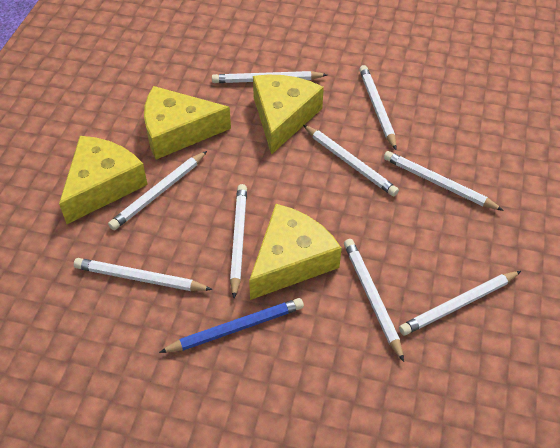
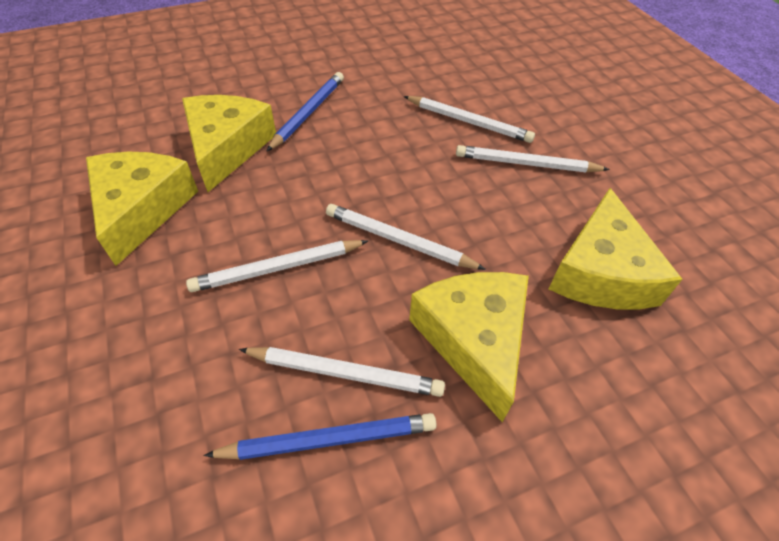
blue pencil: 1 -> 2
white pencil: 9 -> 5

